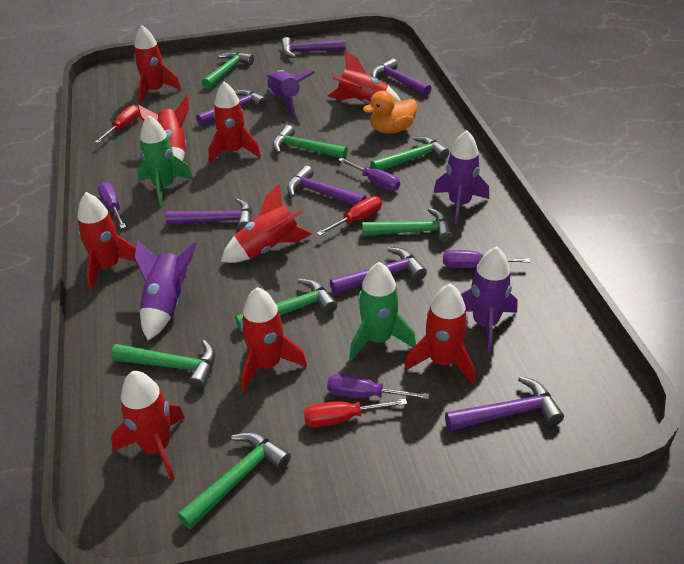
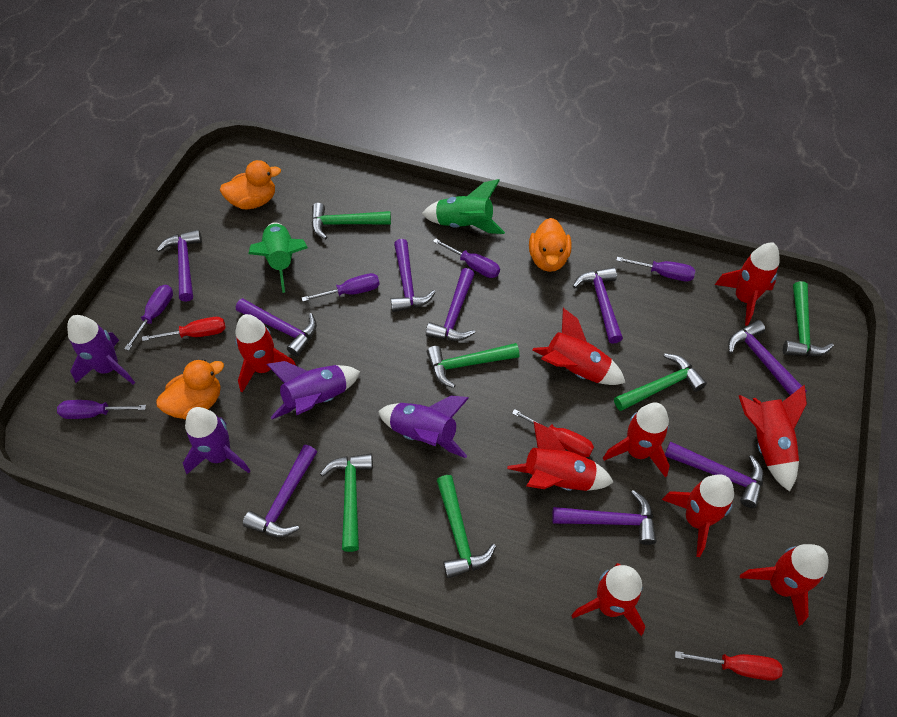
green hammer: 7 -> 6
orange duck: 1 -> 3
purple hammer: 7 -> 9
purple screwdriver: 4 -> 5

